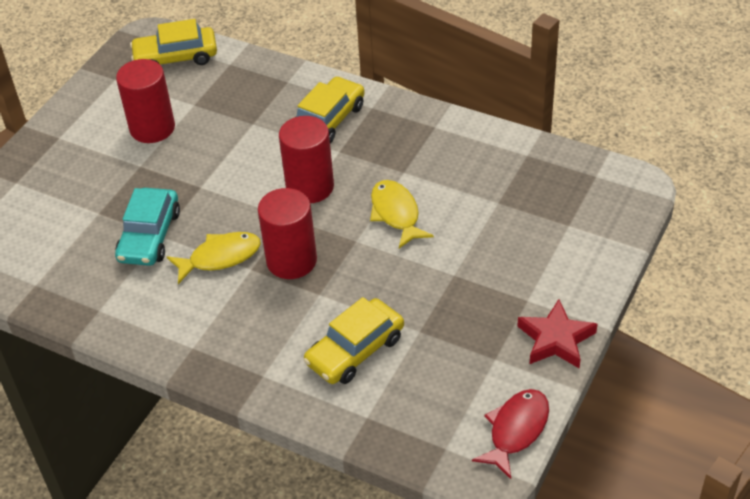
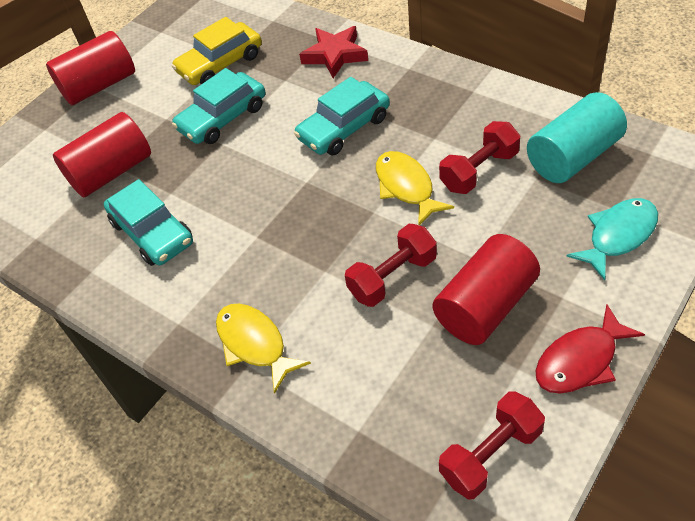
red dumbbell: 0 -> 3
turquoise car: 1 -> 3
turquoise cylinder: 0 -> 1
turquoise fish: 0 -> 1
yellow car: 3 -> 1

